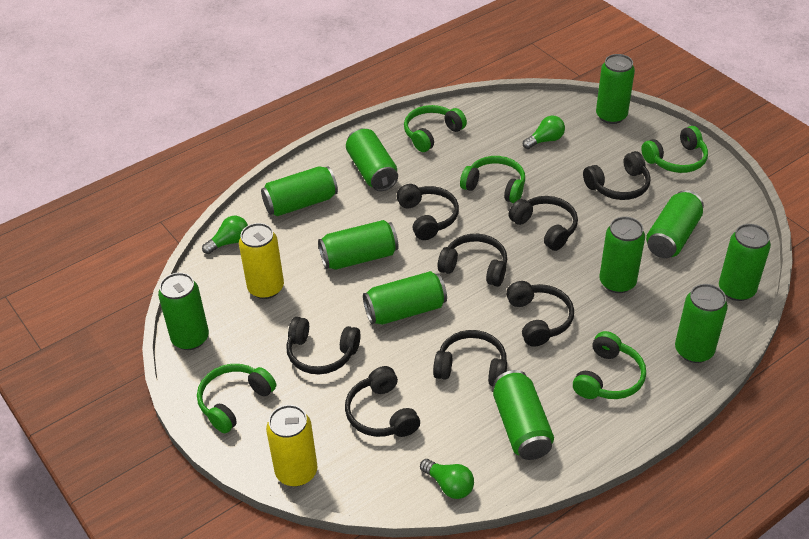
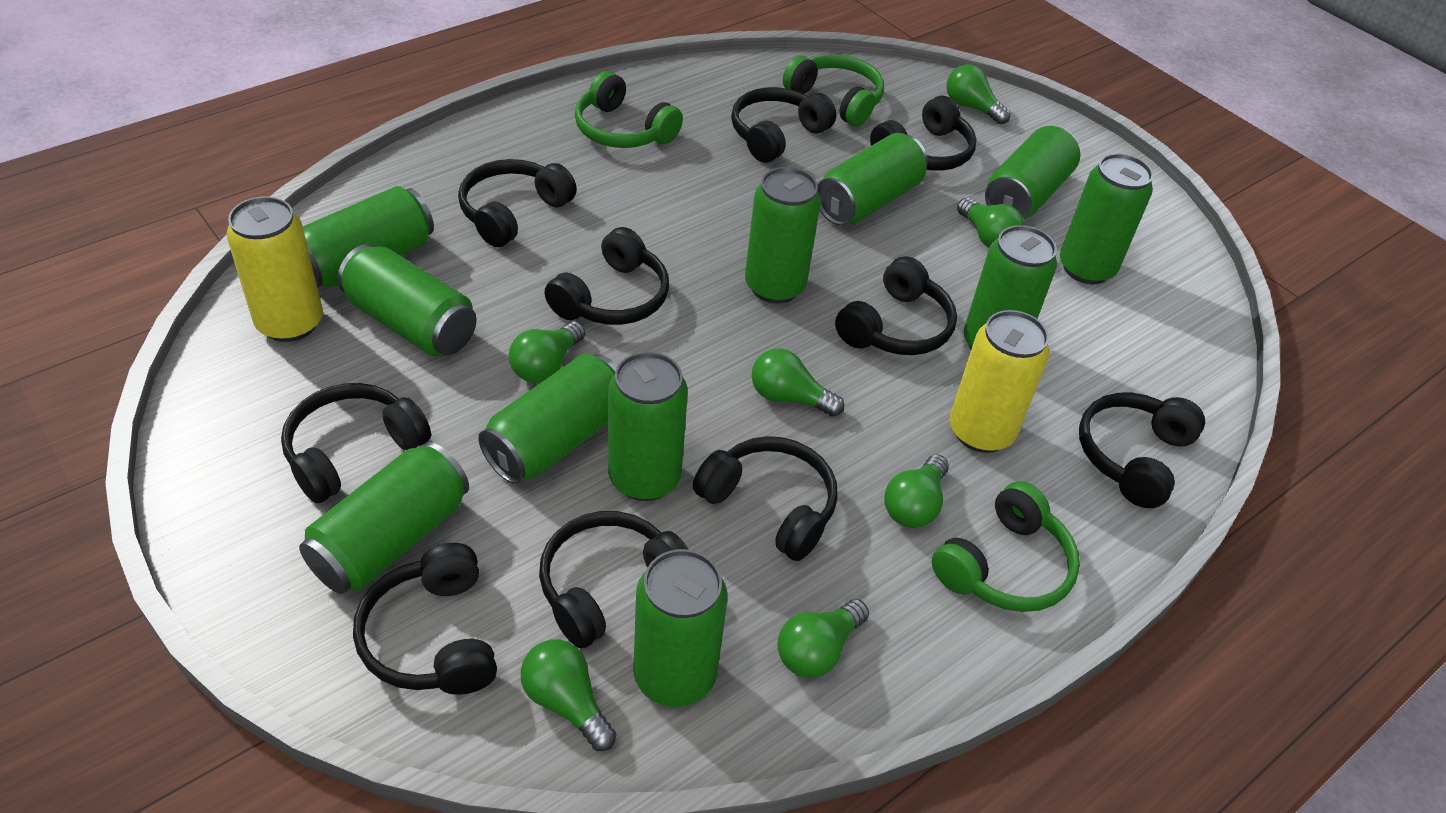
black headphones: 8 -> 10
green headphones: 5 -> 3
green light bulb: 3 -> 7

